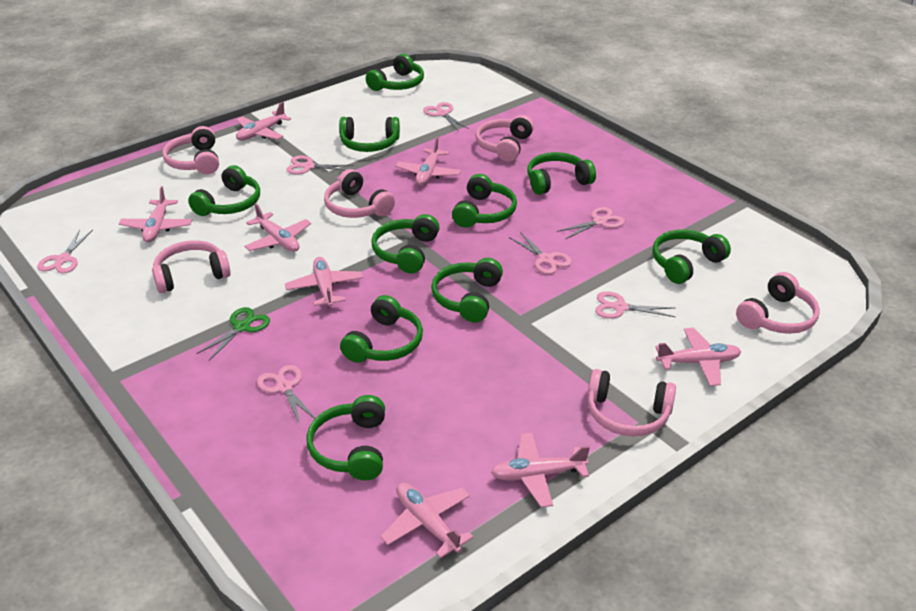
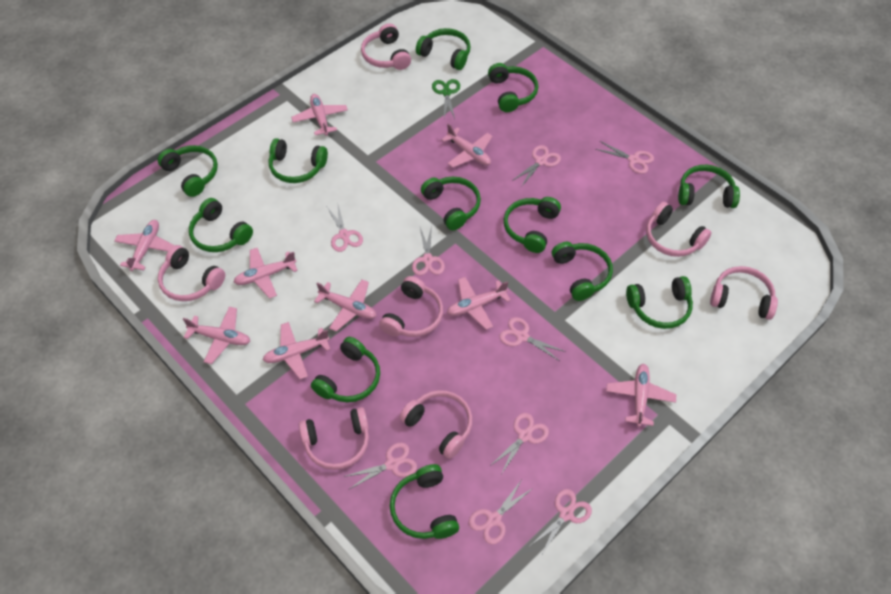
green headphones: 10 -> 12
pink headphones: 6 -> 7
pink plane: 8 -> 9
pink scissors: 7 -> 9

